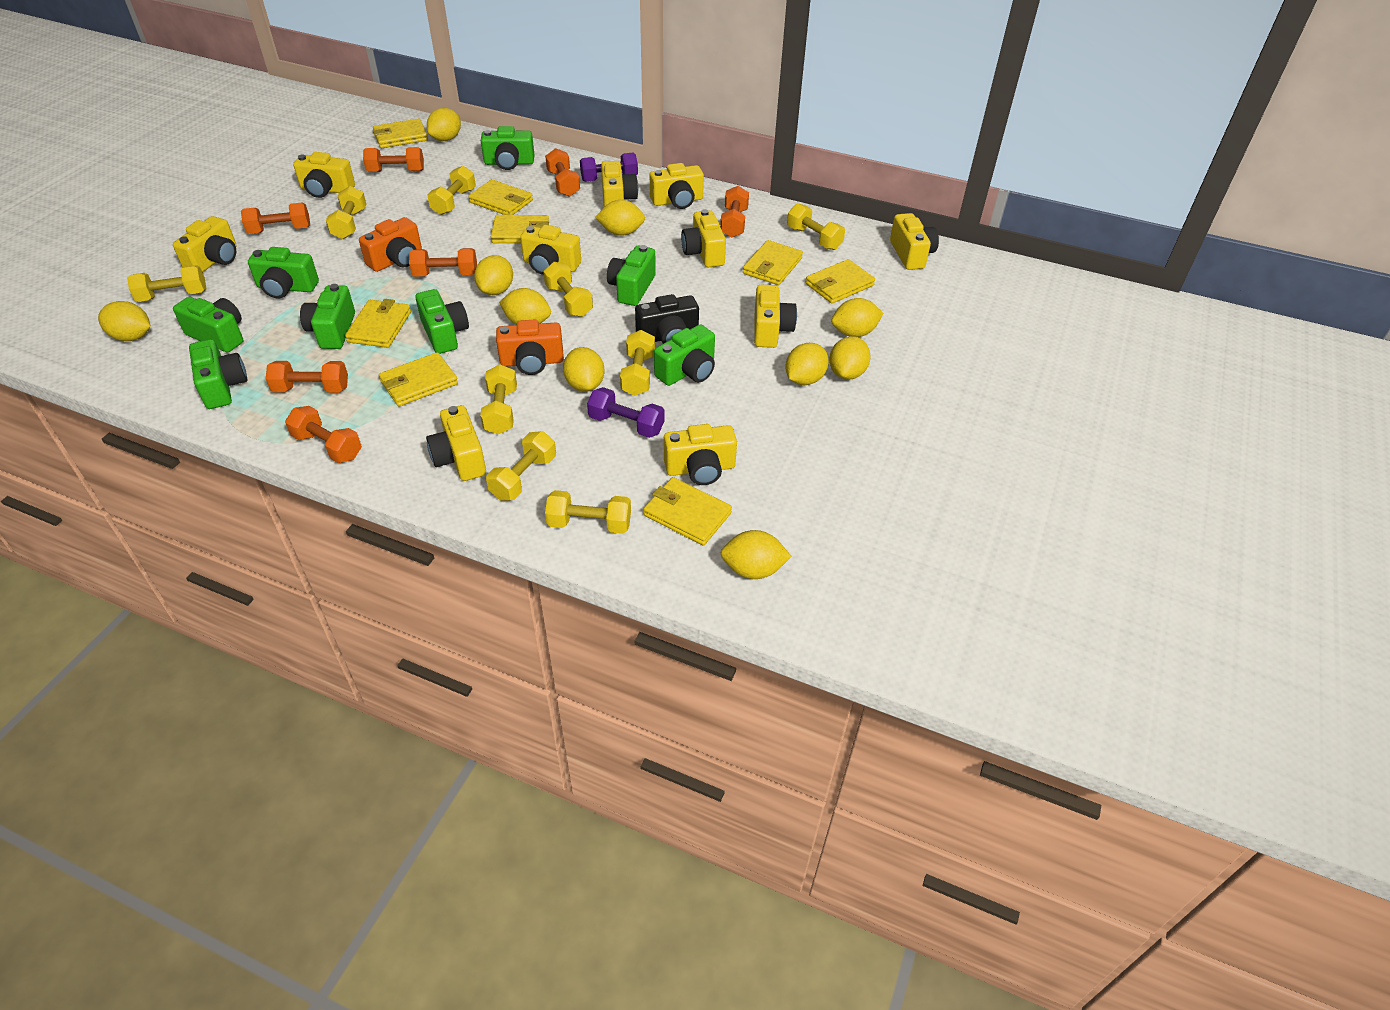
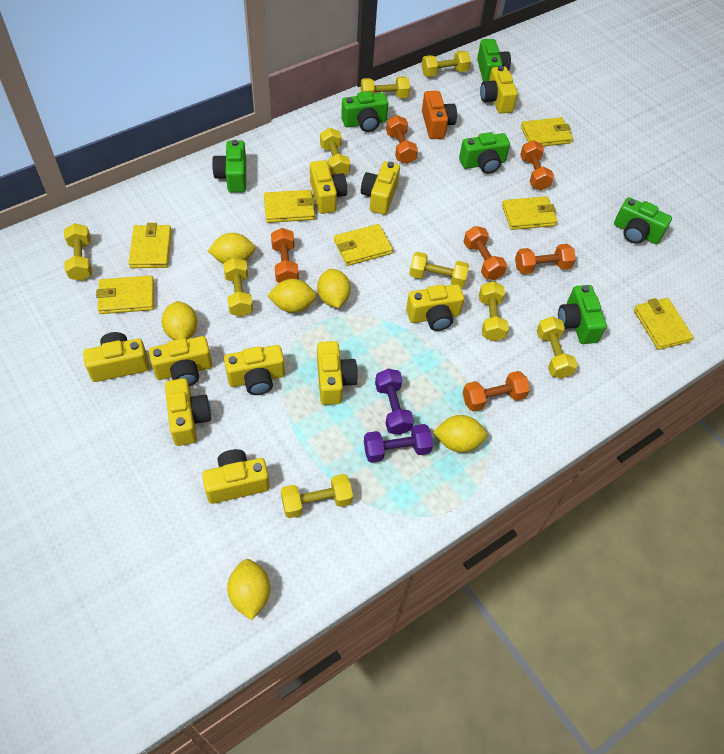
black camera: 1 -> 0
green camera: 8 -> 6
orange camera: 2 -> 1
orange dumbbell: 7 -> 6
yellow lemon: 10 -> 6
yellow wallet: 8 -> 7

